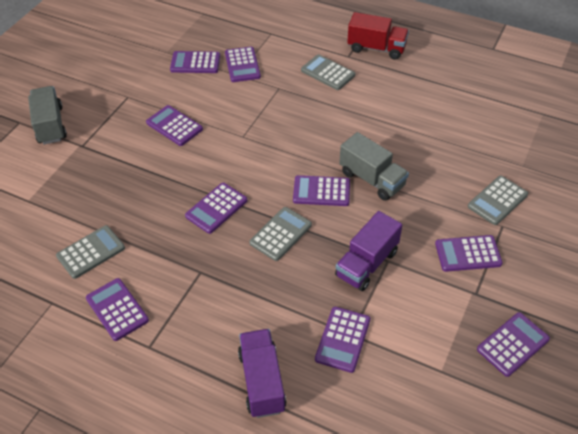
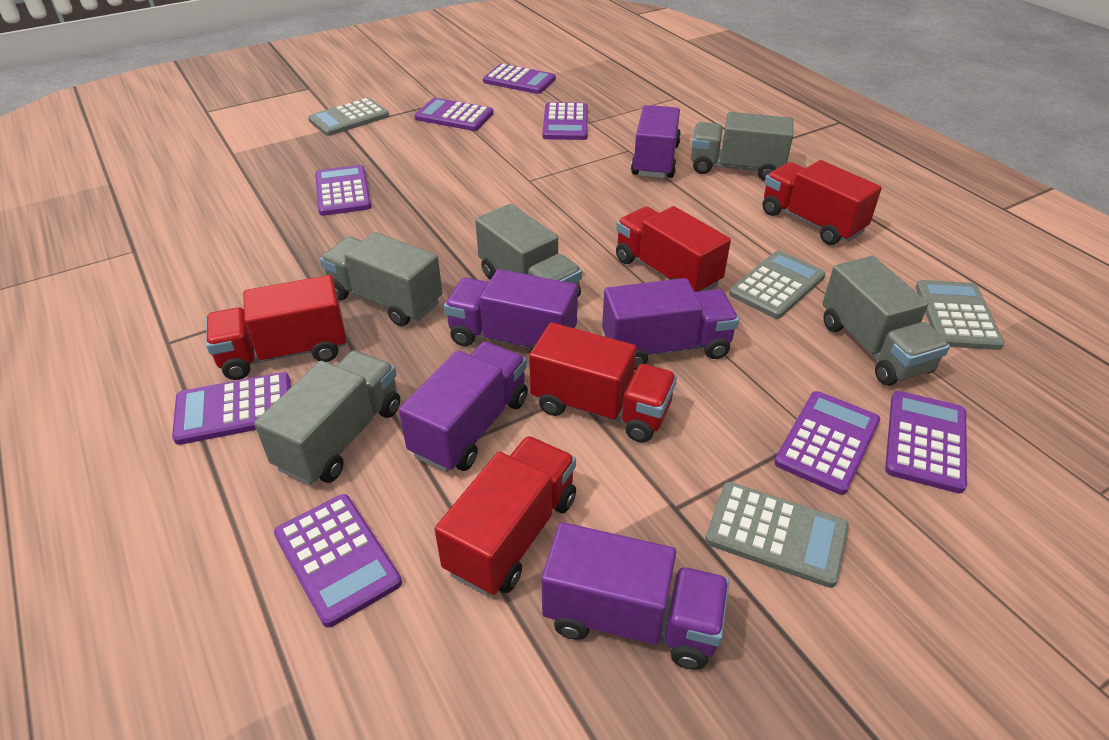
grey truck: 2 -> 5
purple calculator: 9 -> 8
purple truck: 2 -> 5
red truck: 1 -> 5

